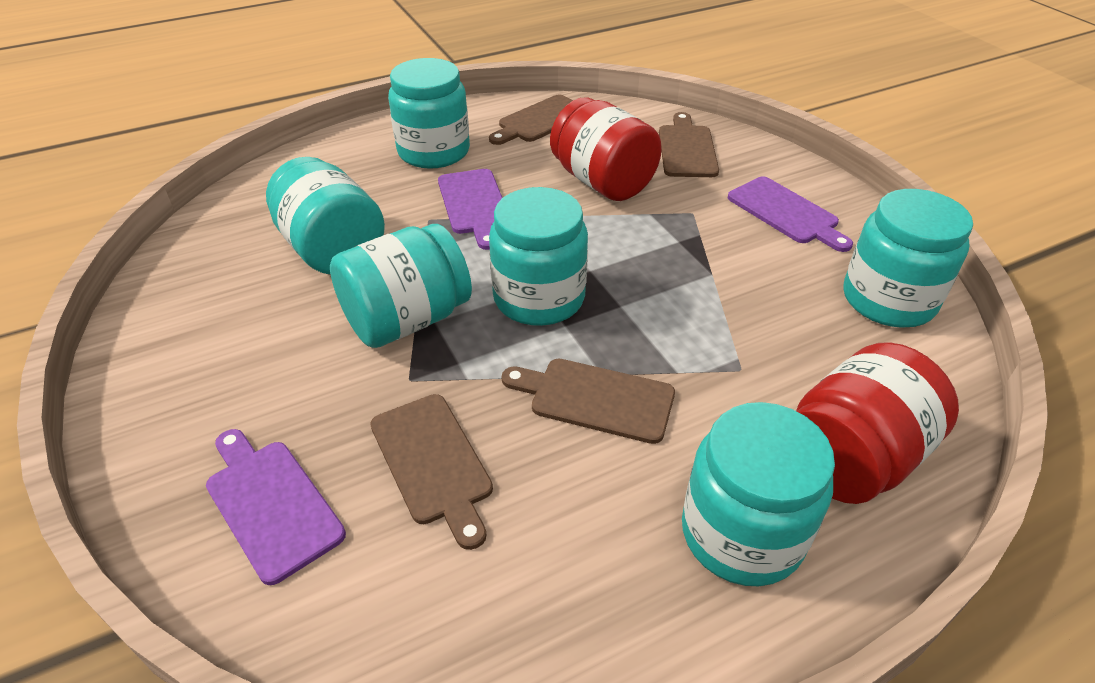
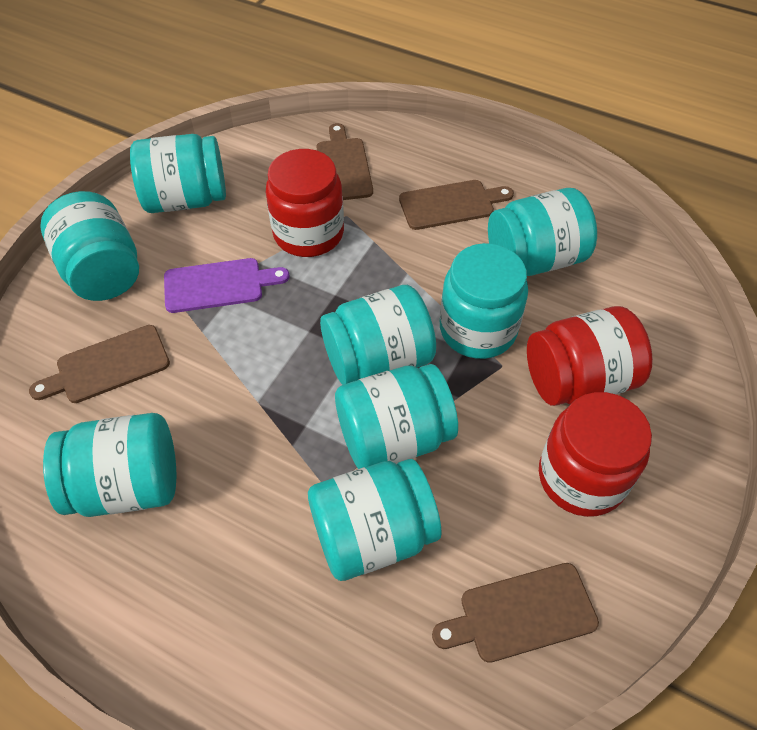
purple cutting board: 3 -> 1
red jar: 2 -> 3
turquoise jar: 6 -> 8

